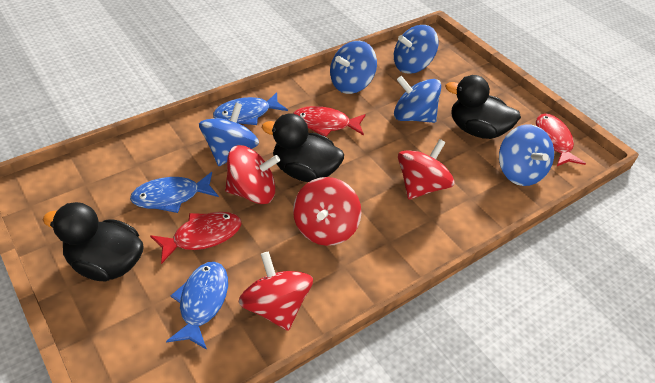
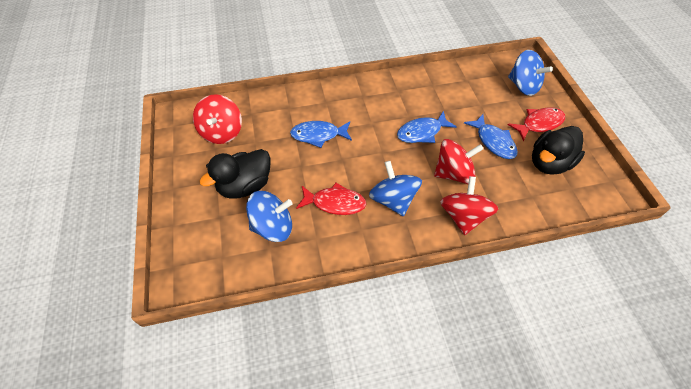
black duck: 3 -> 2
blue spinning top: 5 -> 3
red fish: 3 -> 2
red spinning top: 4 -> 3

